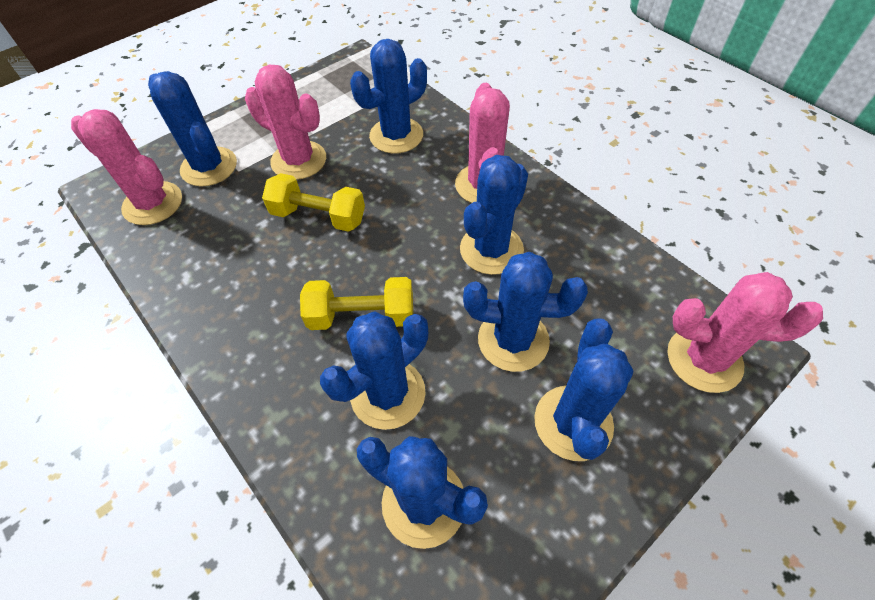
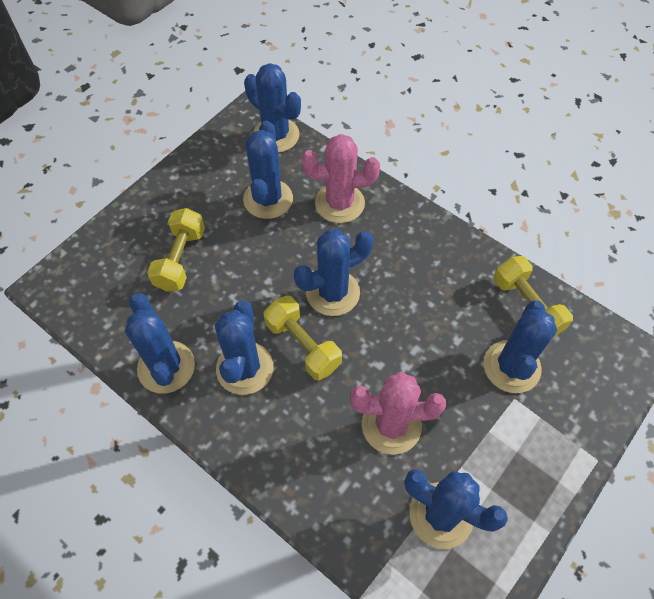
pink cactus: 4 -> 2
yellow dumbbell: 2 -> 3

